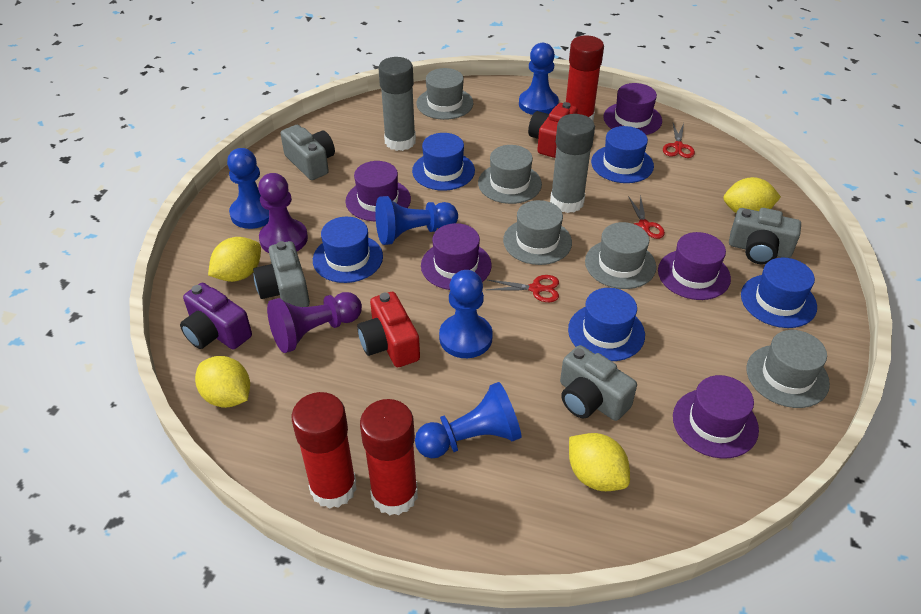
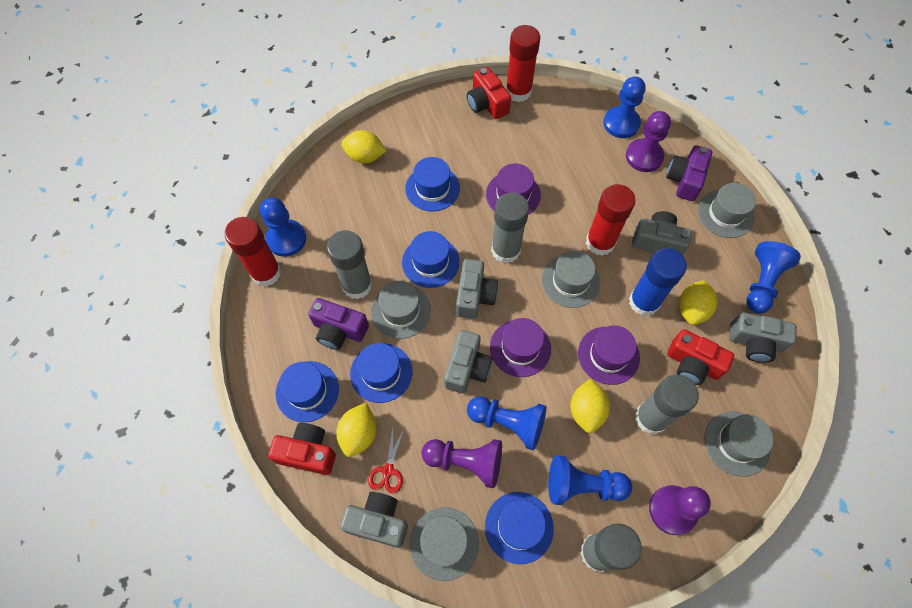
blue glue stick: 0 -> 1
grey camera: 4 -> 5
grey glue stick: 2 -> 4
purple camera: 1 -> 2
purple hat: 5 -> 3
purple pawn: 2 -> 3
red camera: 2 -> 3
red scissors: 3 -> 1

